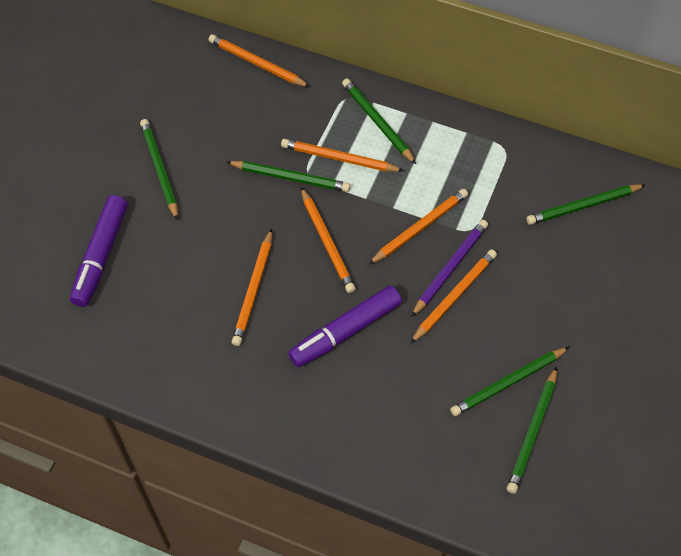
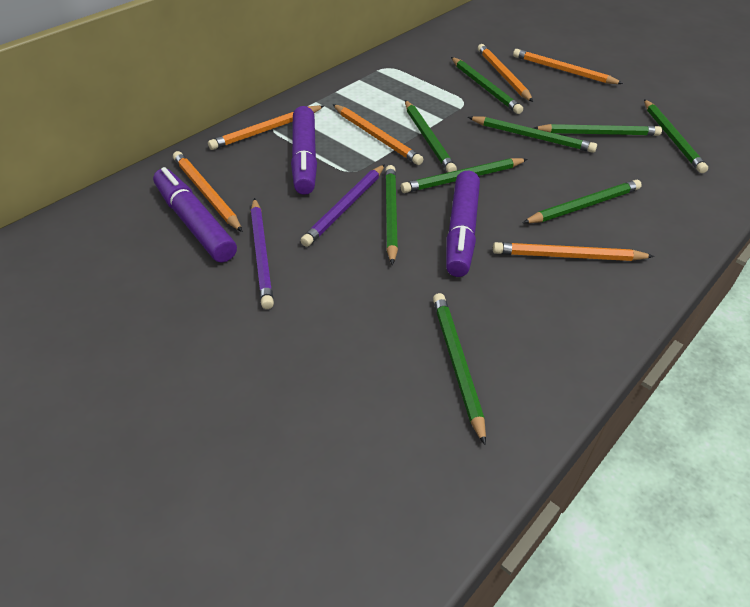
green pencil: 6 -> 9
purple marker: 2 -> 3
purple pencil: 1 -> 2

